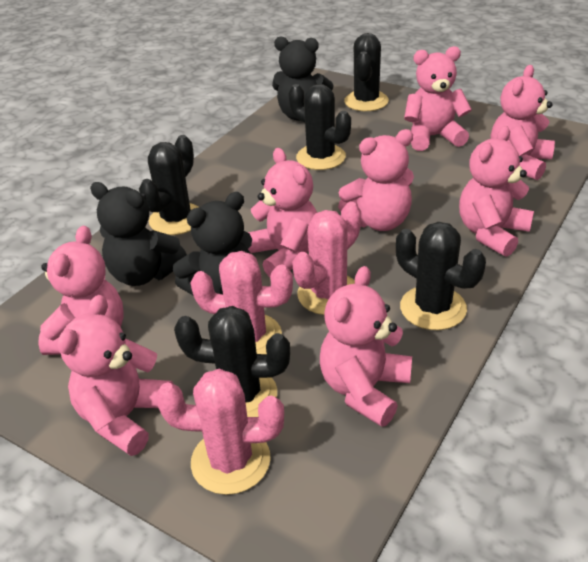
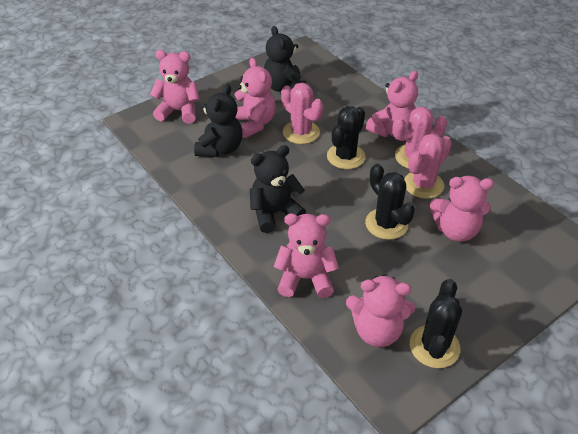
black cactus: 5 -> 3
pink teddy bear: 8 -> 6

